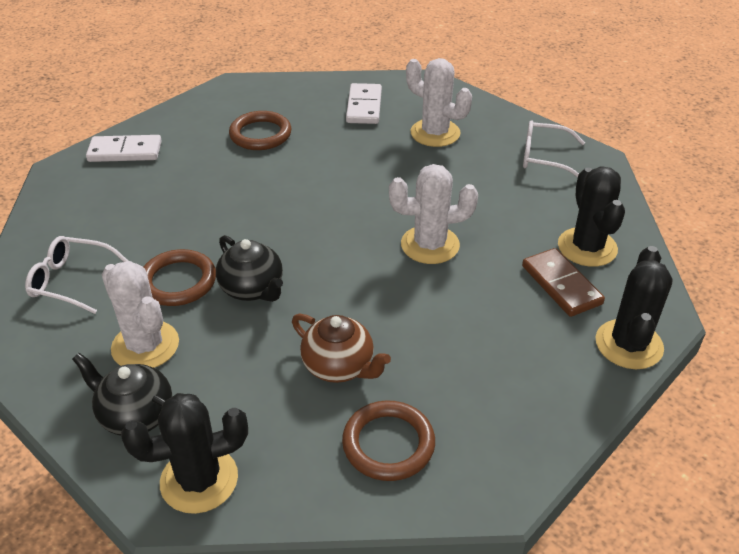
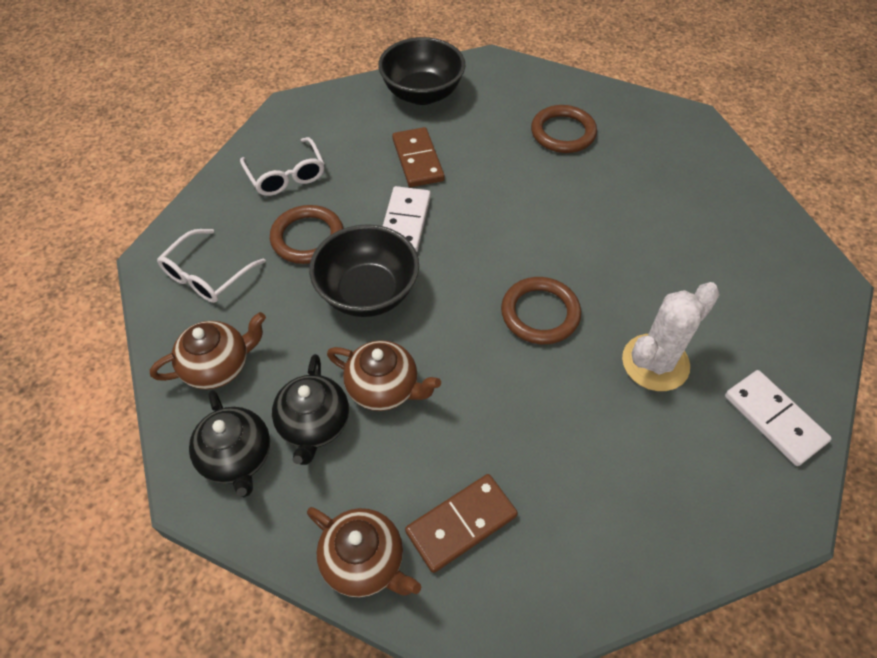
black bowl: 0 -> 2
black cactus: 3 -> 0
brown domino: 1 -> 2
brown teapot: 1 -> 3
white cactus: 3 -> 1

